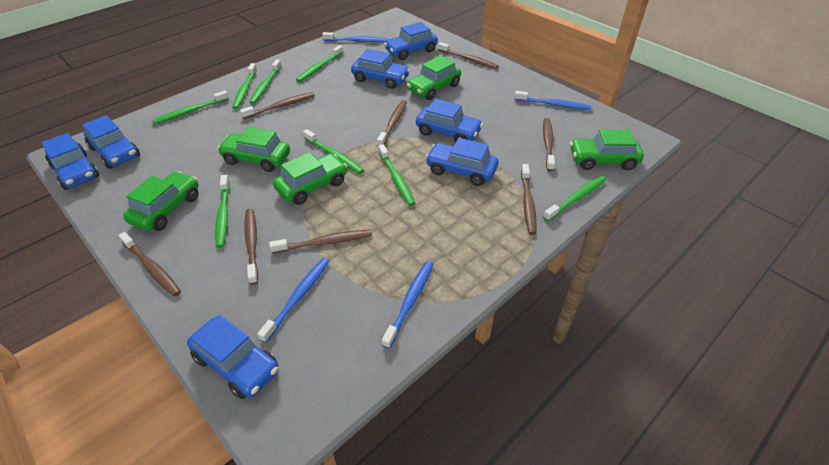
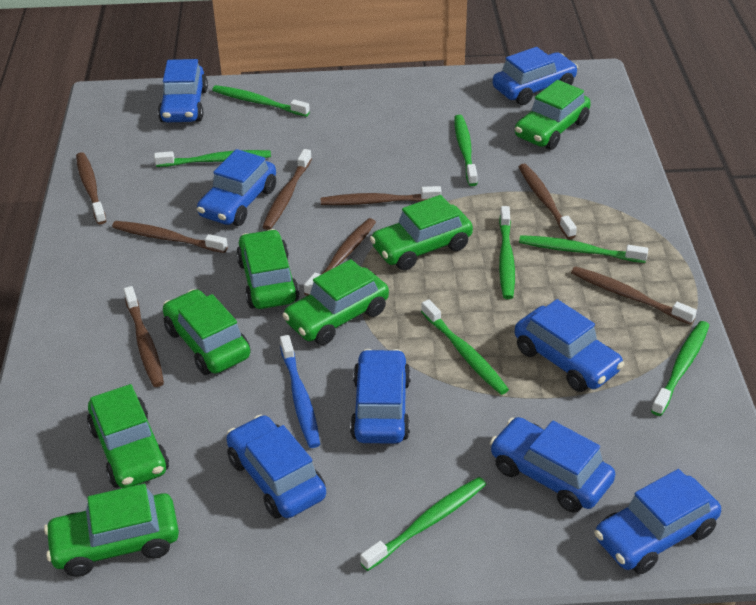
blue car: 7 -> 8
blue toothbrush: 4 -> 1
green car: 5 -> 7

